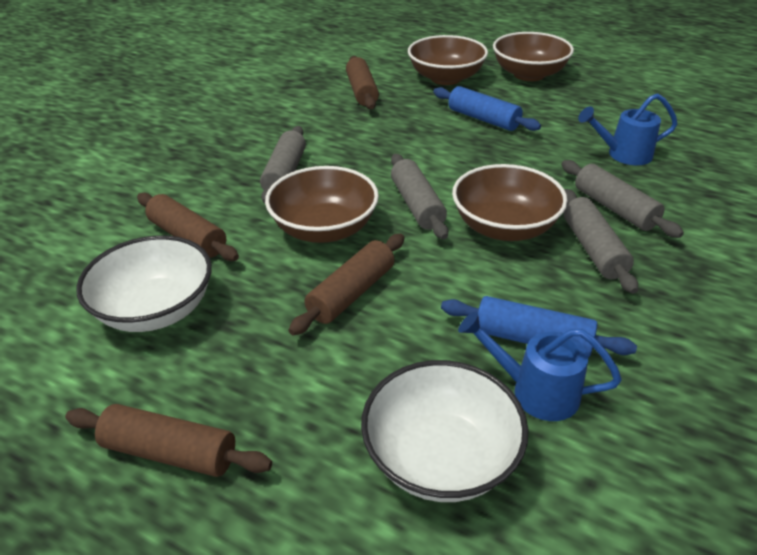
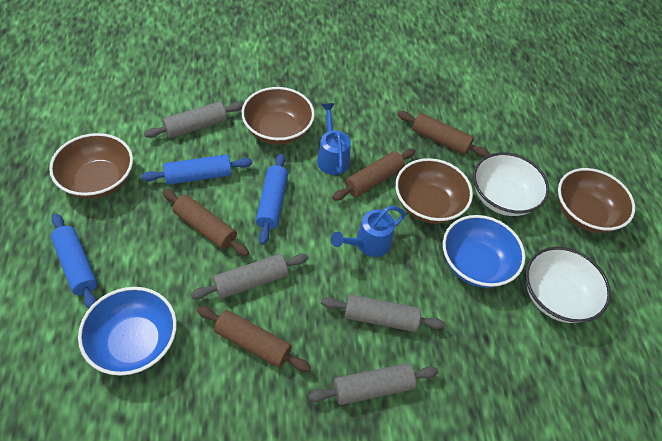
blue bowl: 0 -> 2
blue rolling pin: 2 -> 3

